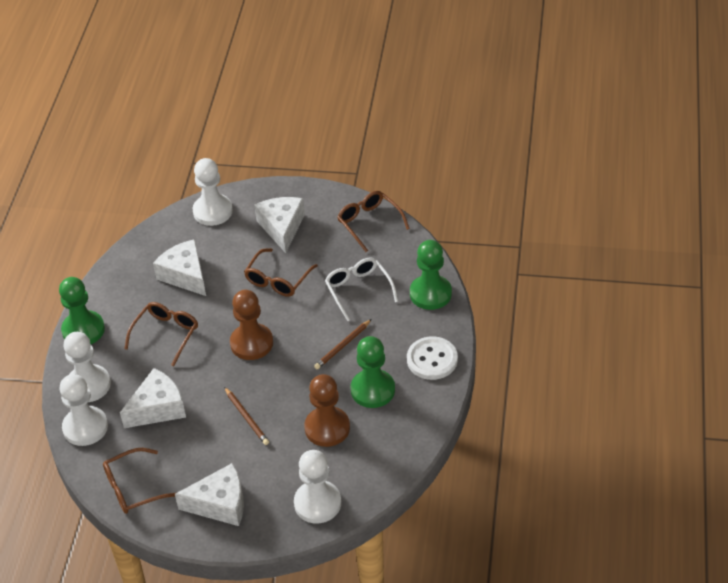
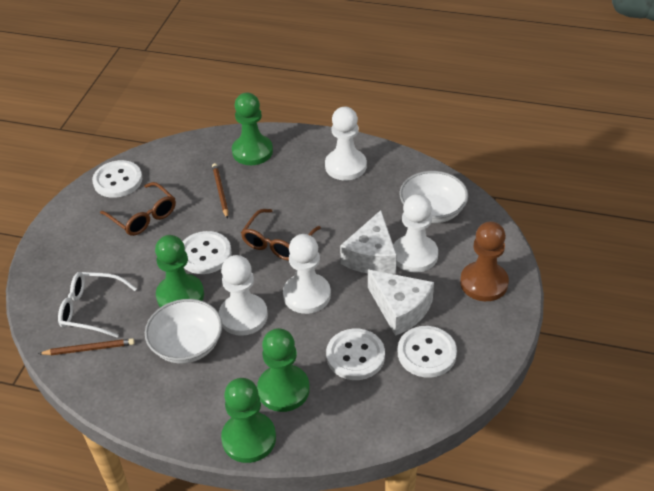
brown glasses: 4 -> 2
brown pawn: 2 -> 1
green pawn: 3 -> 4
white bowl: 0 -> 2
white button: 1 -> 4
white cheese: 4 -> 2

